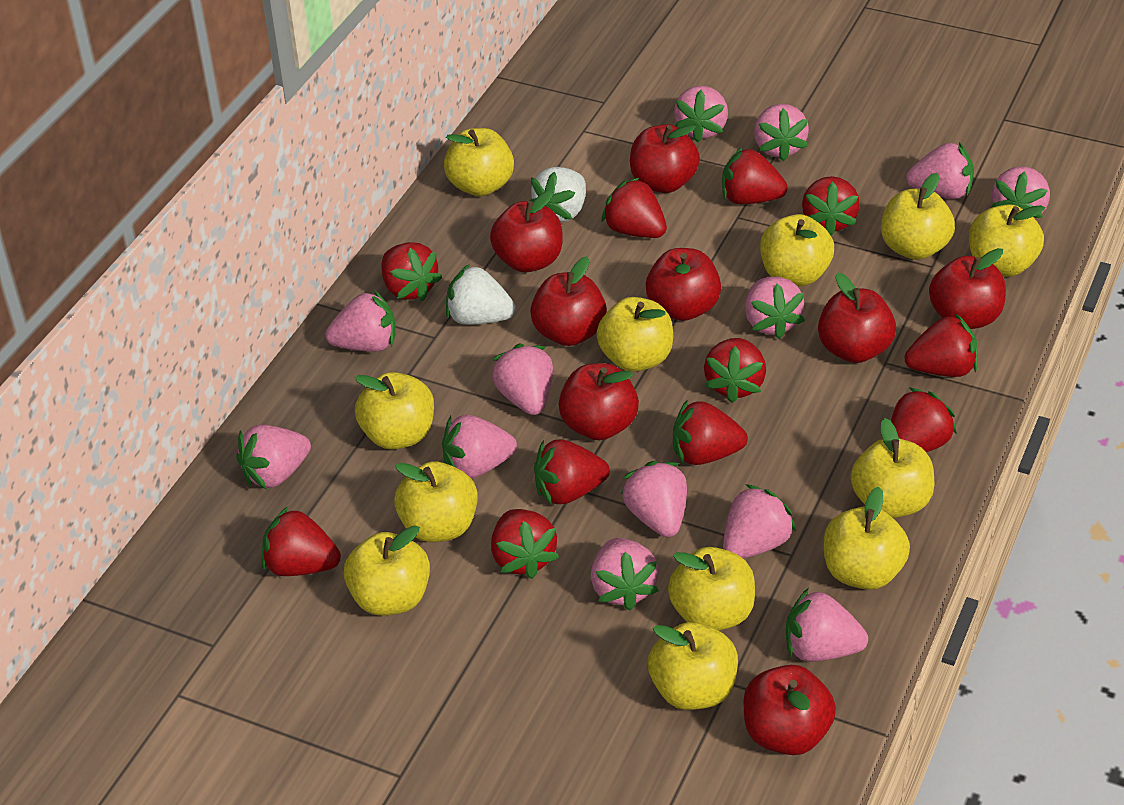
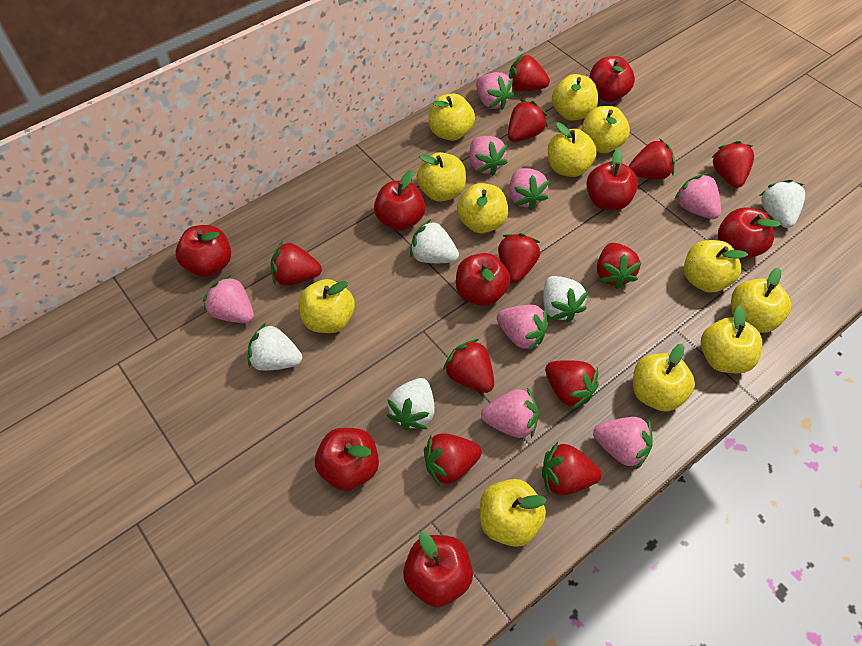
pink strawberry: 13 -> 8
white strawberry: 2 -> 5

